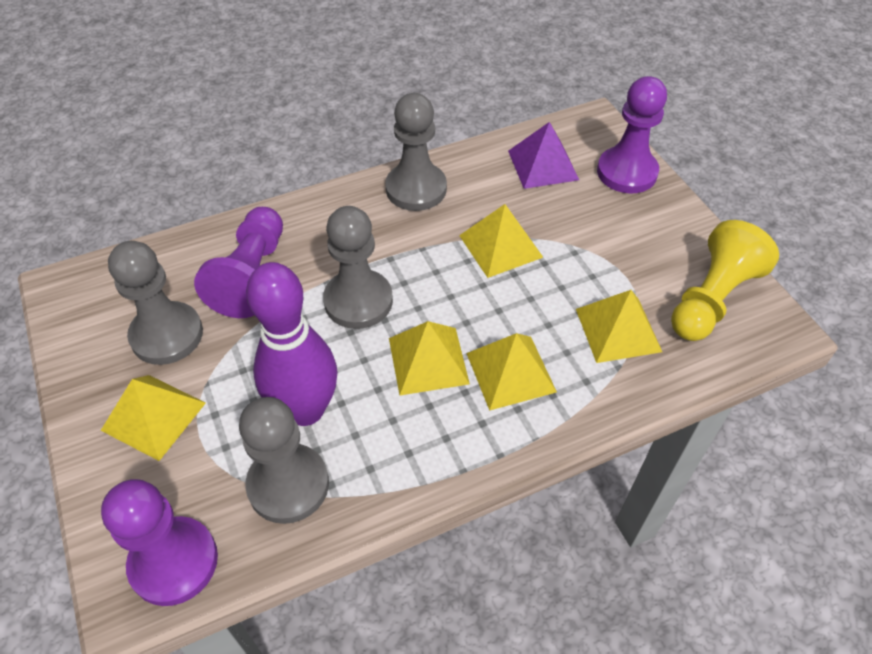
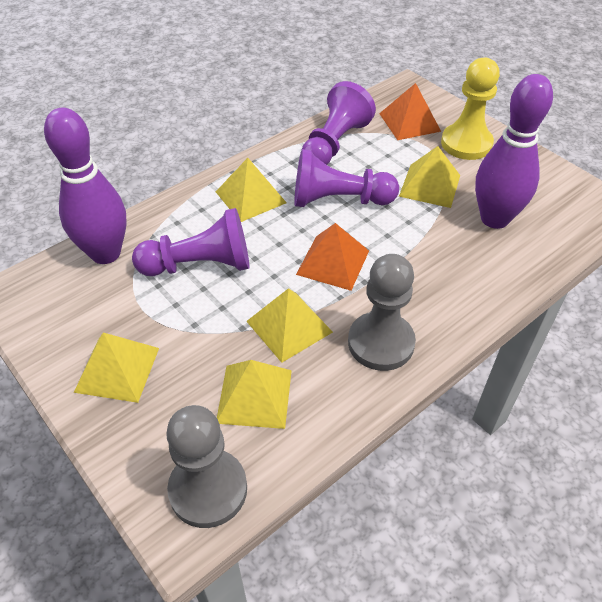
grey pawn: 4 -> 2
orange pyramid: 0 -> 2
purple bowling pin: 1 -> 2
purple pyramid: 1 -> 0

